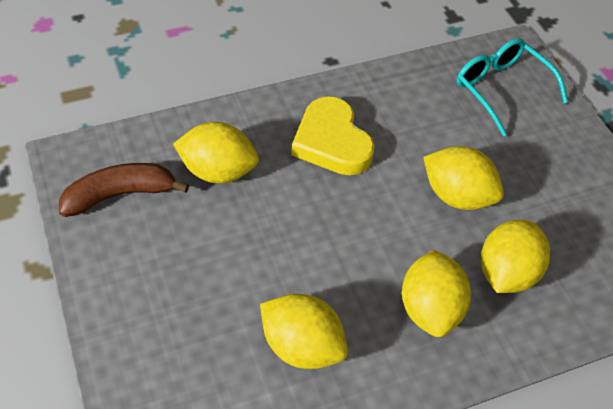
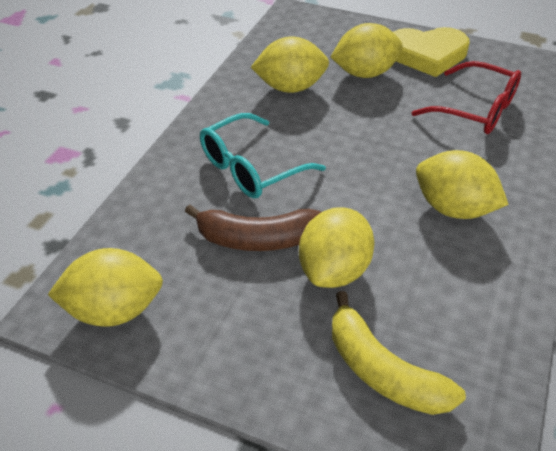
red glasses: 0 -> 1
yellow banana: 0 -> 1

